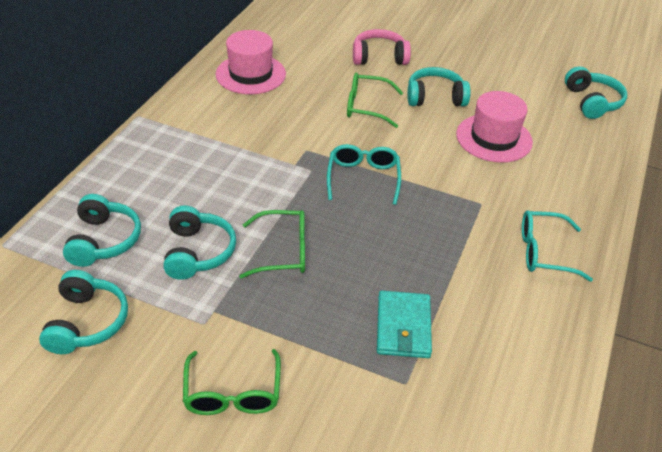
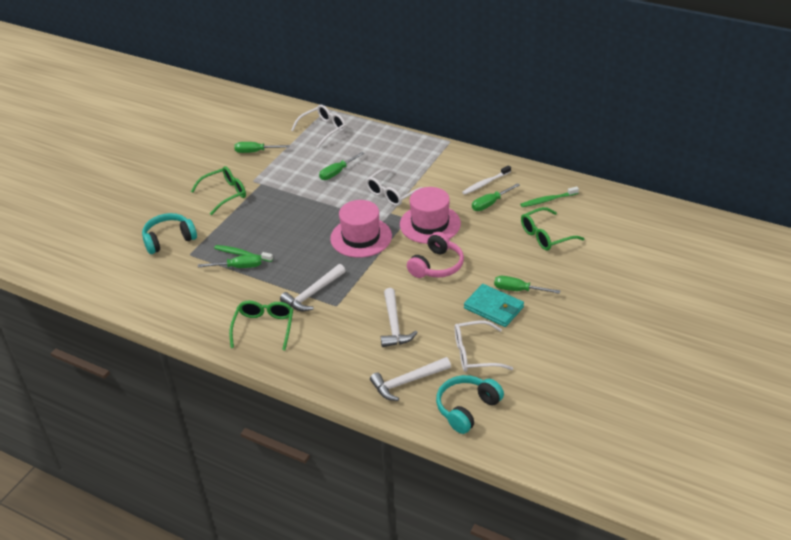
green screwdriver: 0 -> 5
green toothbrush: 0 -> 2
turquoise glasses: 2 -> 0
turquoise headphones: 5 -> 2
white glasses: 0 -> 3
white hammer: 0 -> 3
white toothbrush: 0 -> 1

